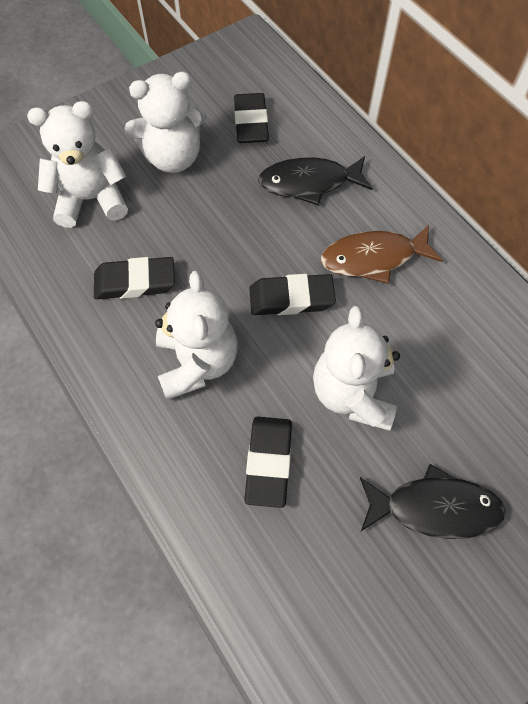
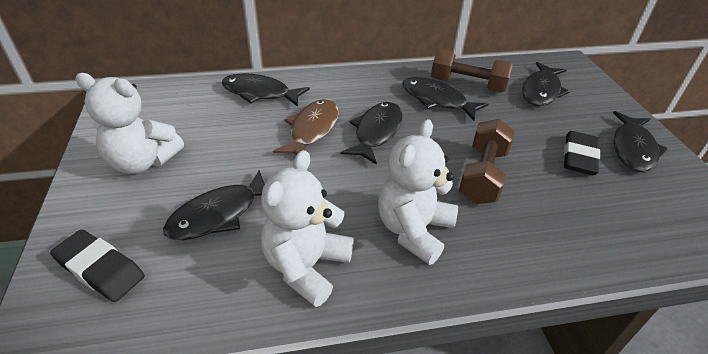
black eraser: 4 -> 2
black fish: 2 -> 6
brown dumbbell: 0 -> 2
white teddy bear: 4 -> 3

